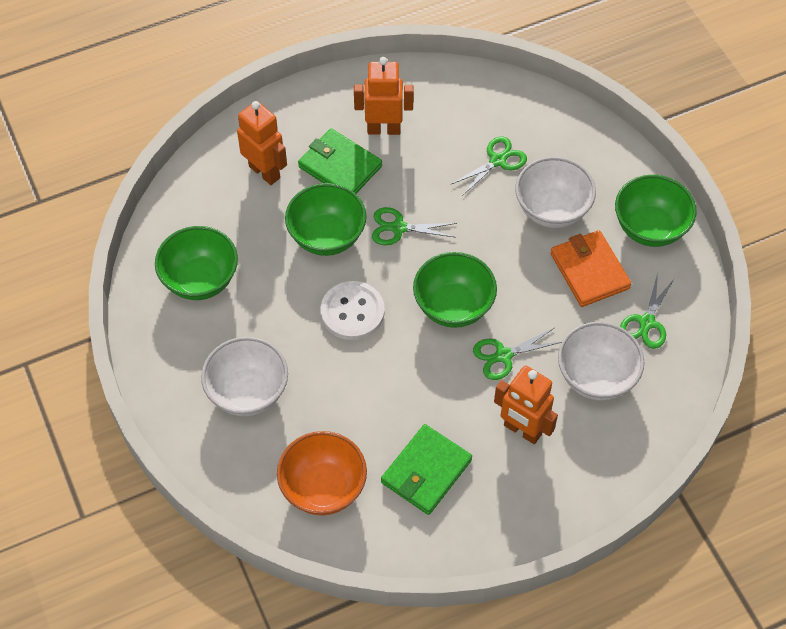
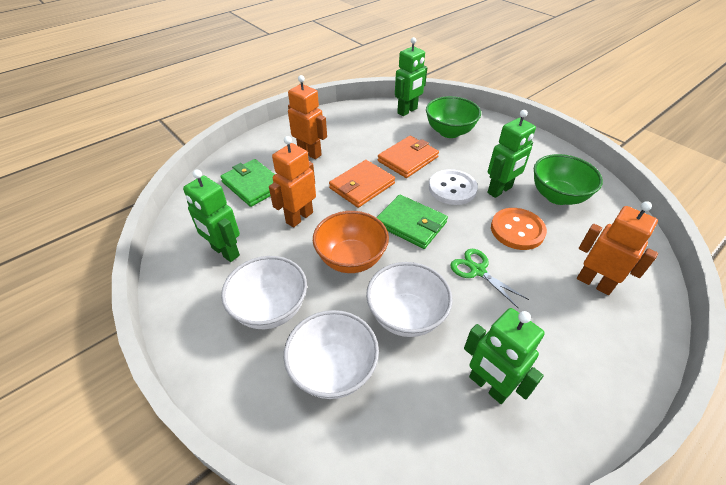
green bowl: 4 -> 2
green robot: 0 -> 4
green scissors: 4 -> 1
orange button: 0 -> 1
orange wallet: 1 -> 2

